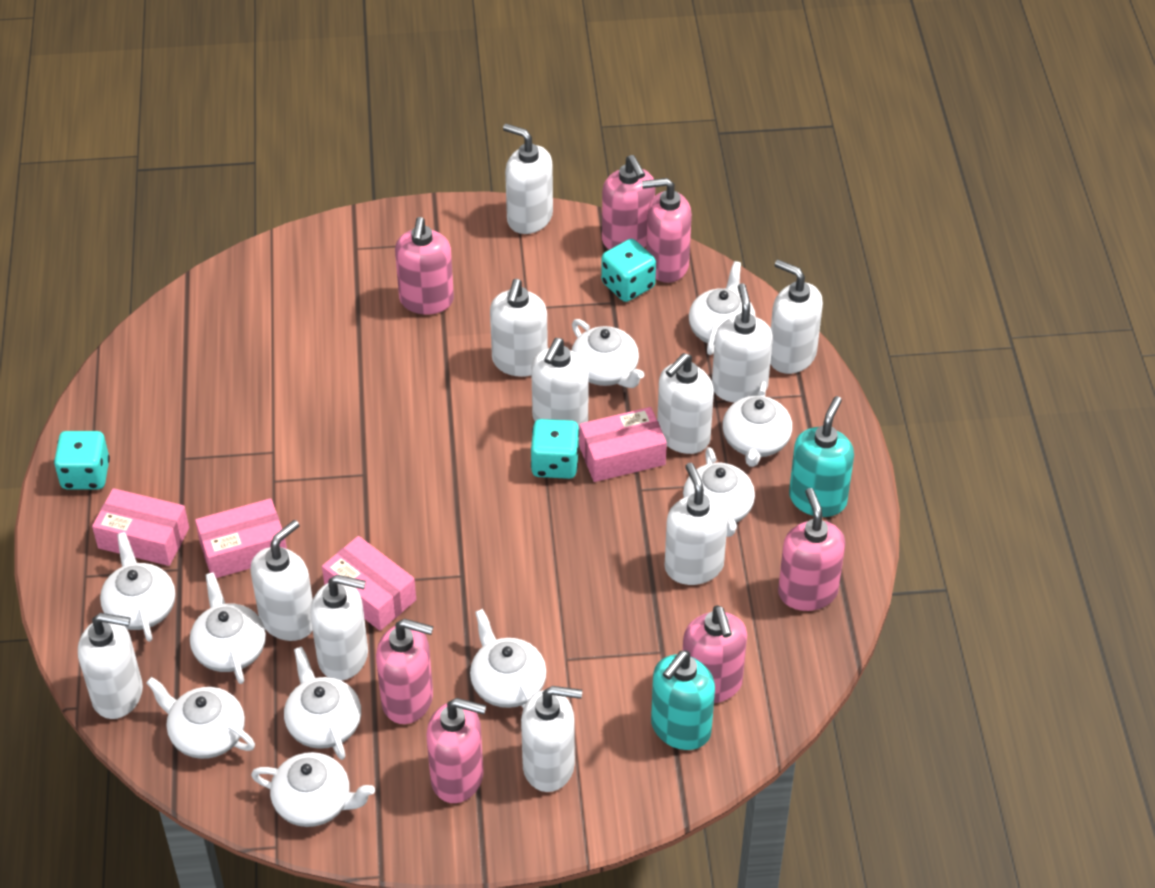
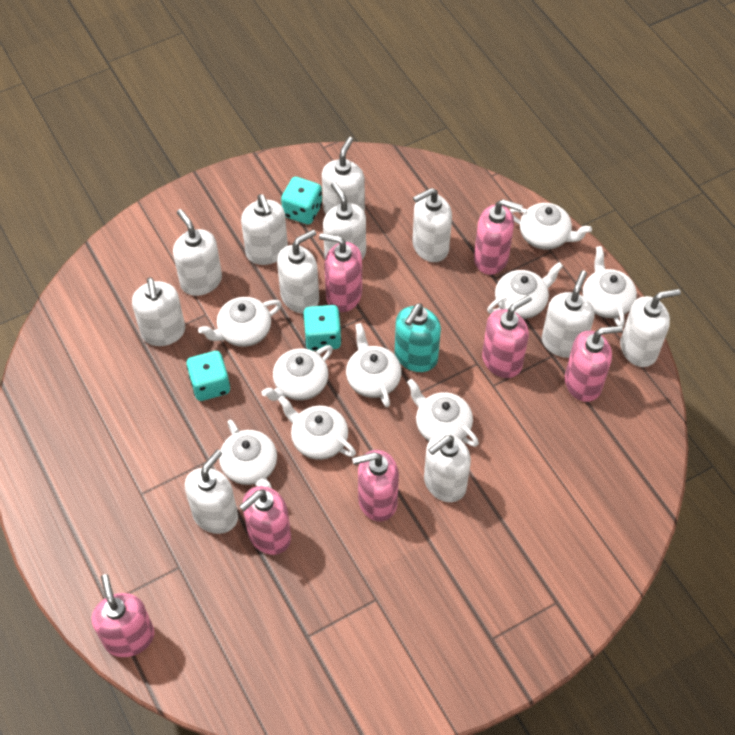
pink box: 4 -> 0
turquoise soap dispenser: 2 -> 1
white teapot: 10 -> 9

